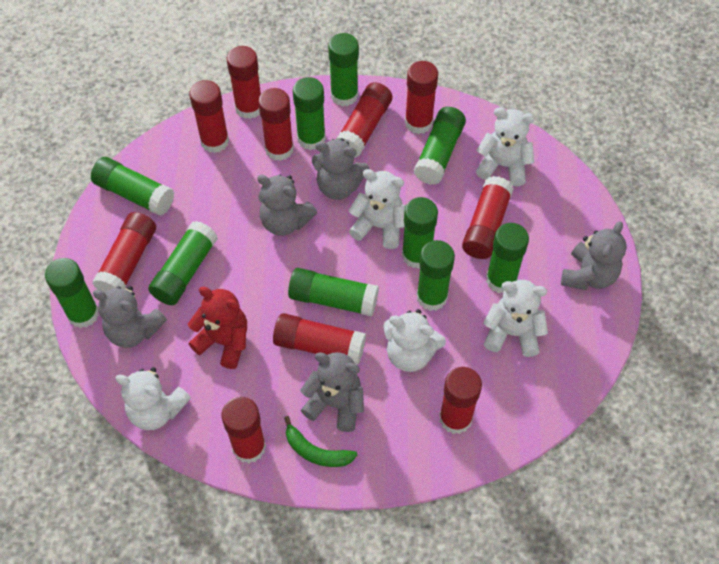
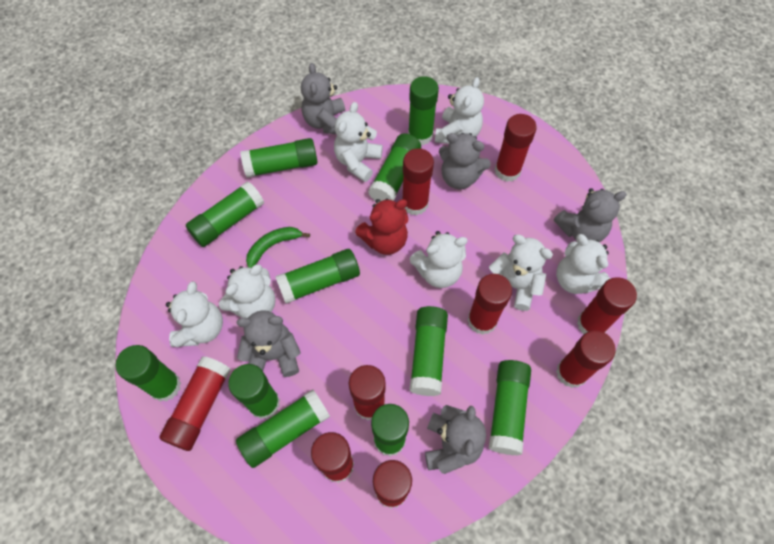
green glue stick: 10 -> 11
red glue stick: 10 -> 9
white teddy bear: 5 -> 7

